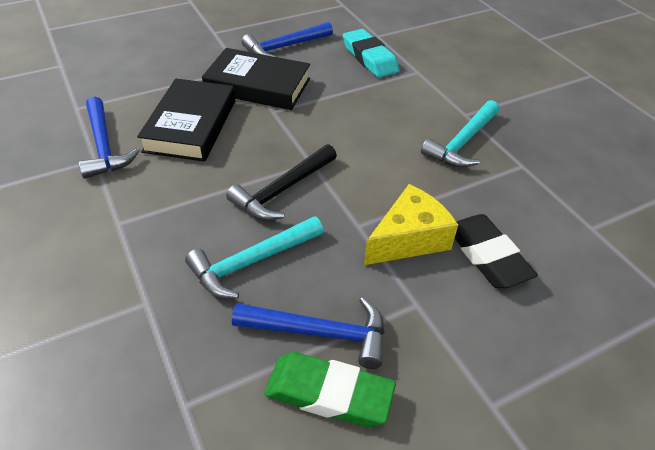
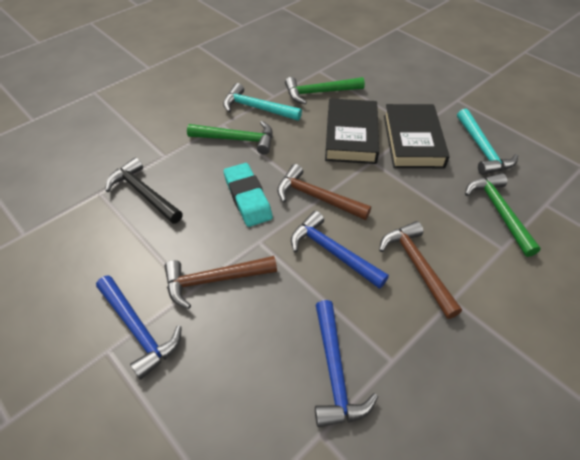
black eraser: 1 -> 0
brown hammer: 0 -> 3
green eraser: 1 -> 0
green hammer: 0 -> 3
yellow cheese: 1 -> 0

